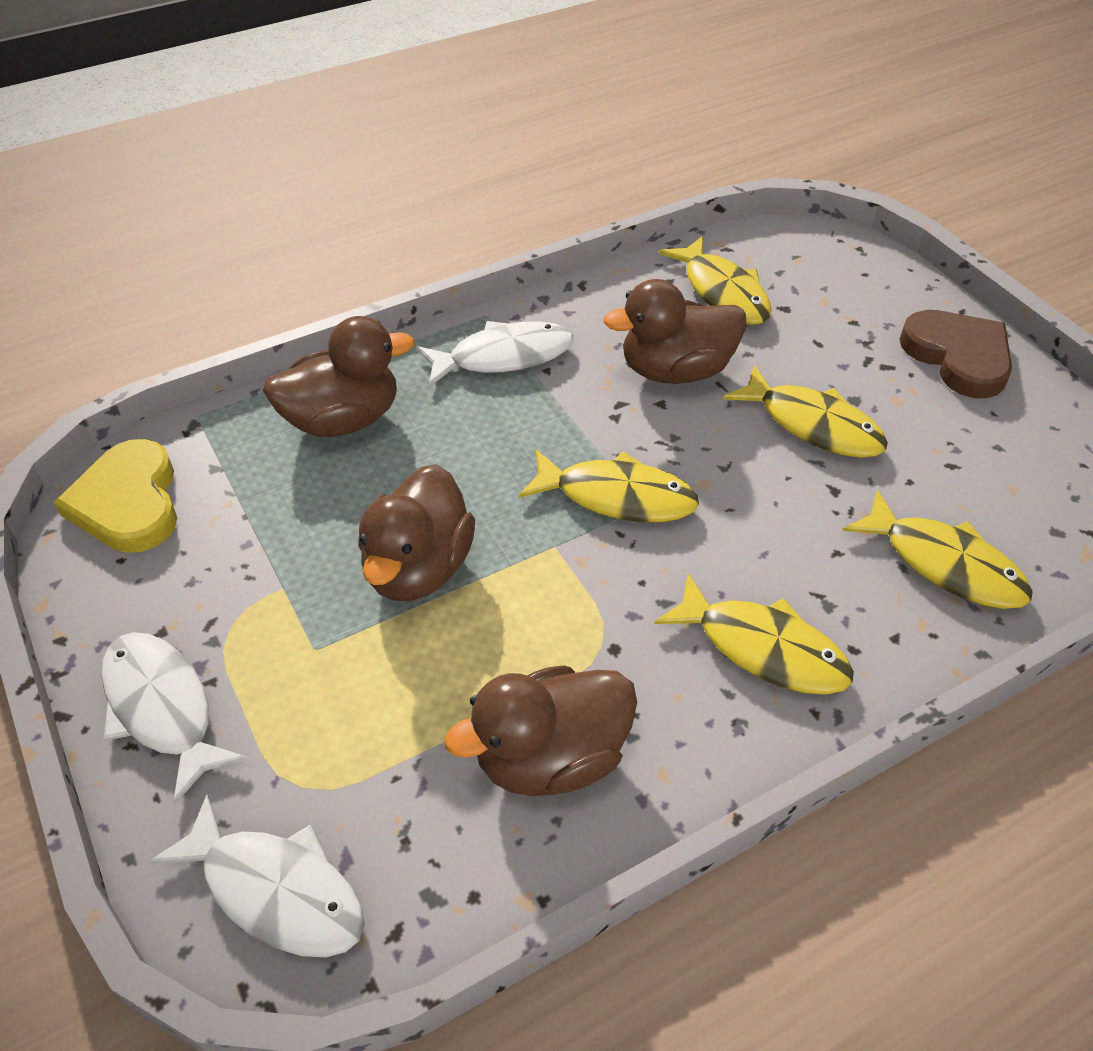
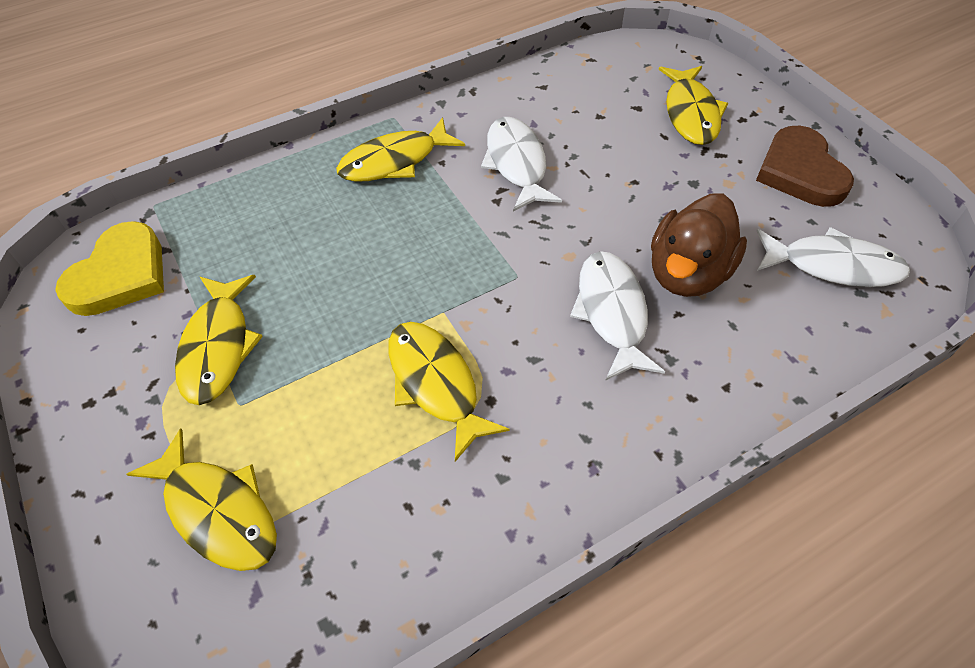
brown duck: 4 -> 1

